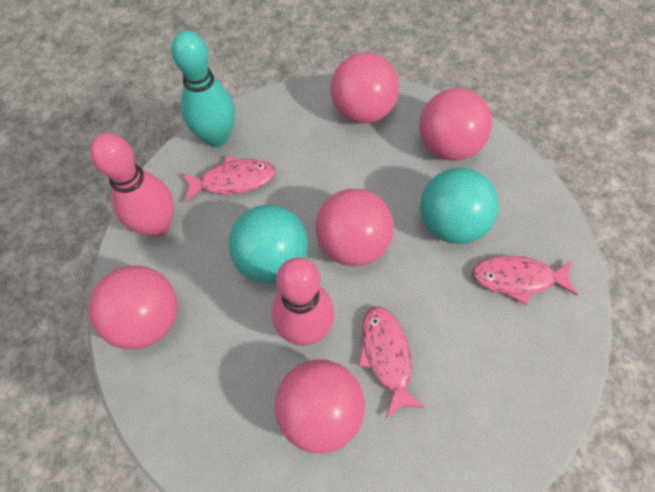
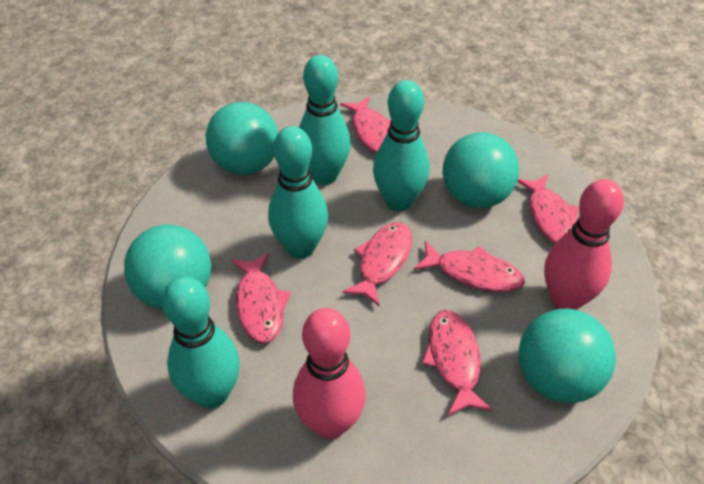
pink ball: 5 -> 0
pink fish: 3 -> 6
turquoise ball: 2 -> 4
turquoise bowling pin: 1 -> 4

